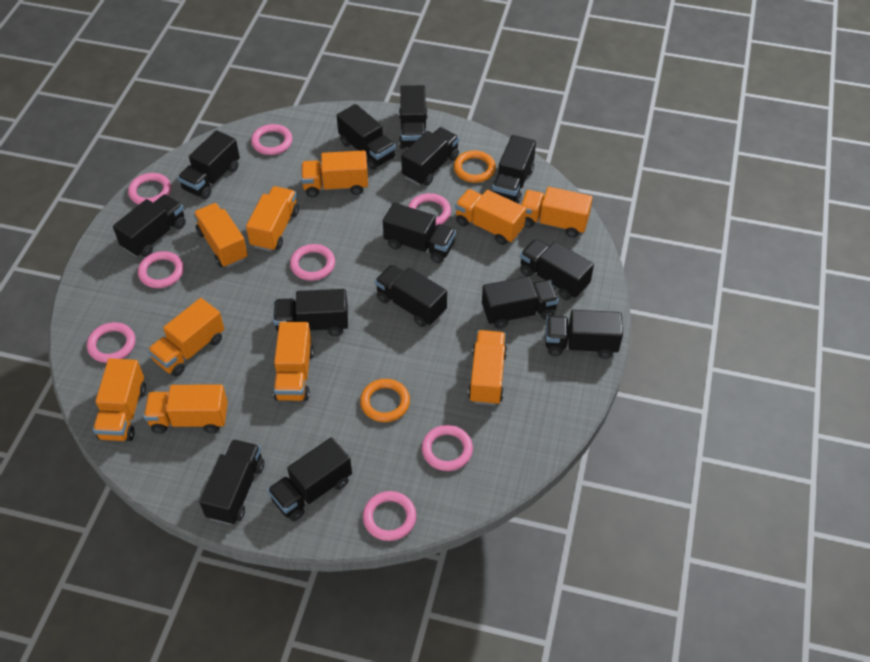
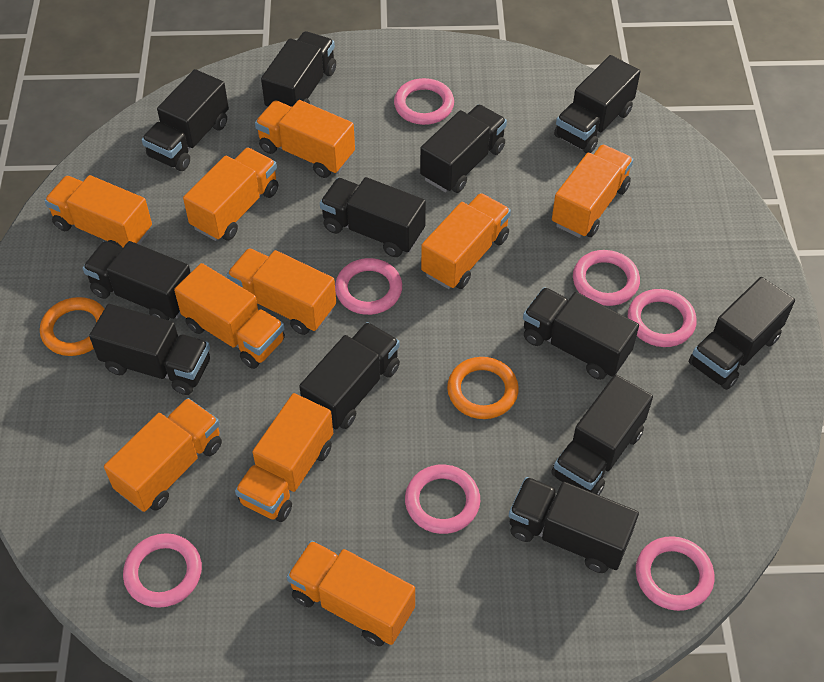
black truck: 14 -> 12
pink ring: 8 -> 7

